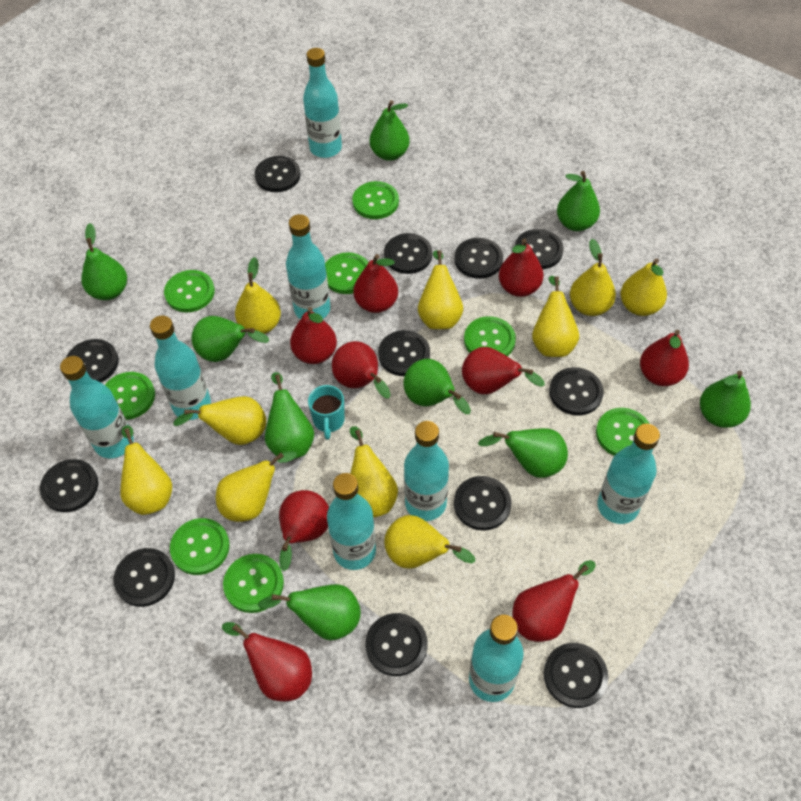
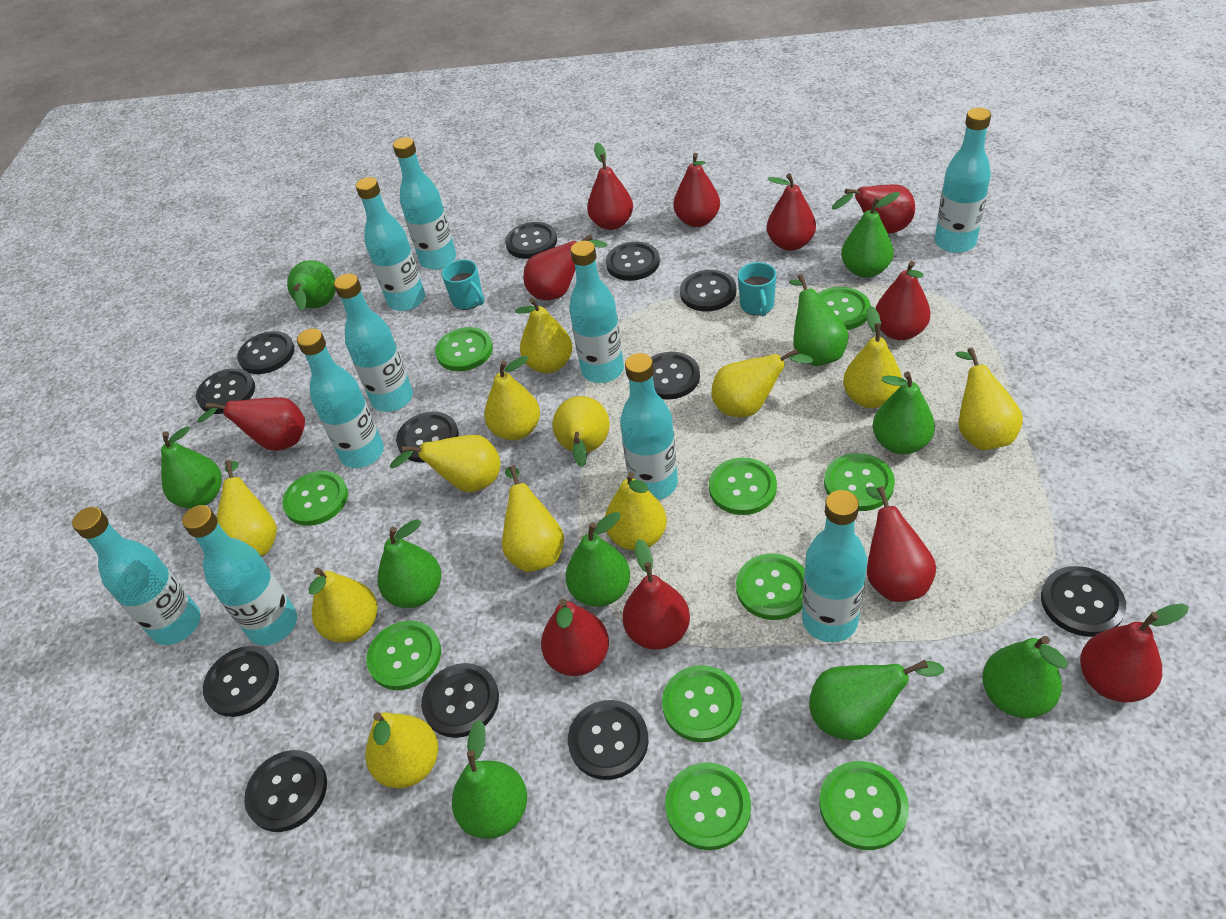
green button: 8 -> 10
green pear: 9 -> 10
red pear: 9 -> 11
turquoise bottle: 8 -> 10
turquoise mug: 1 -> 2
yellow pear: 10 -> 12

